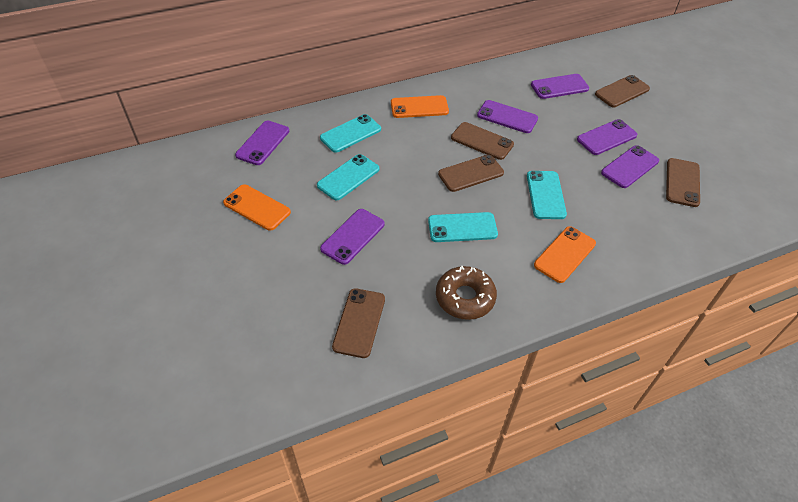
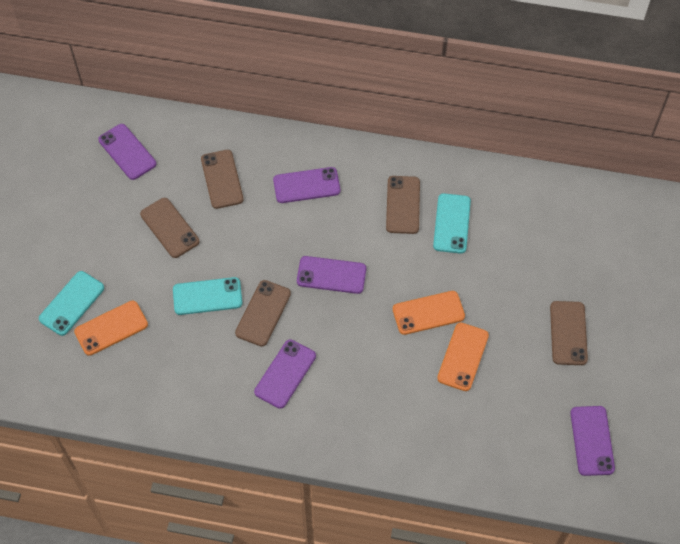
brown donut: 1 -> 0
purple phone: 6 -> 5
turquoise phone: 4 -> 3

